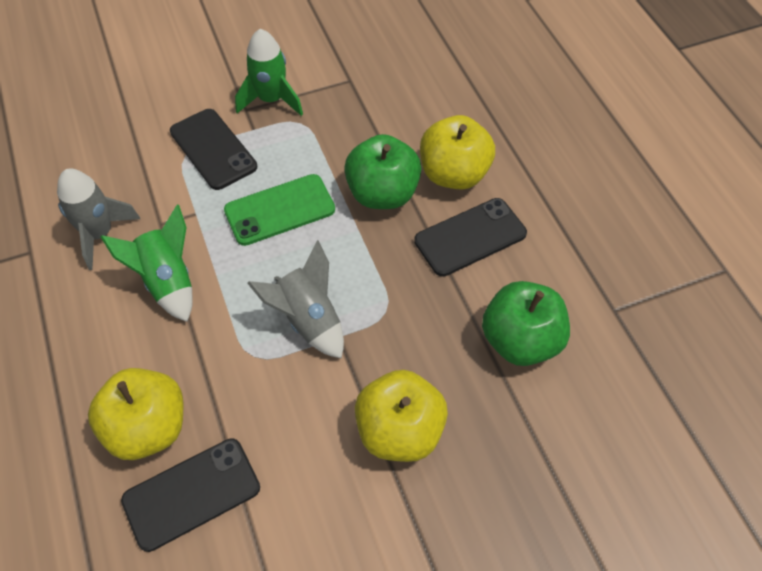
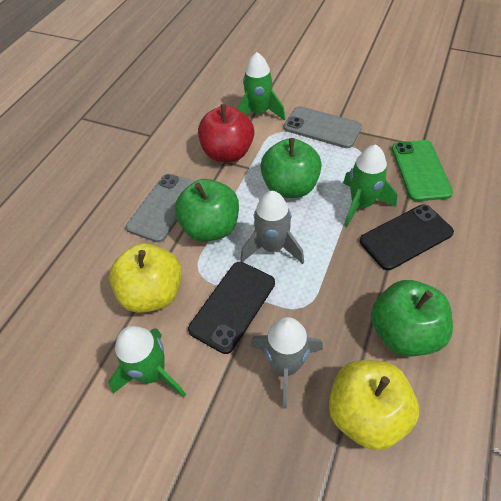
black phone: 3 -> 2
green apple: 2 -> 3
green rocket: 2 -> 3
grey phone: 0 -> 2
red apple: 0 -> 1
yellow apple: 3 -> 2

